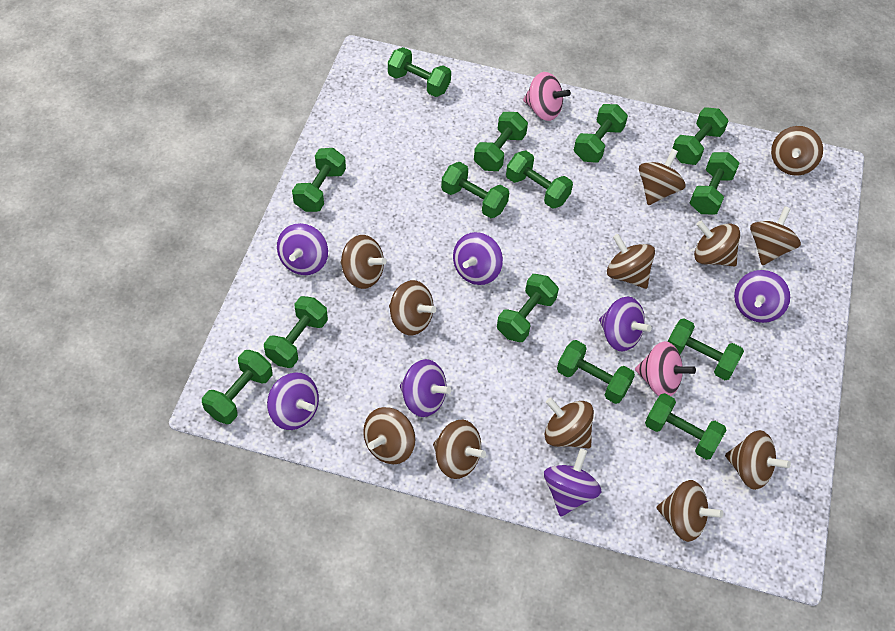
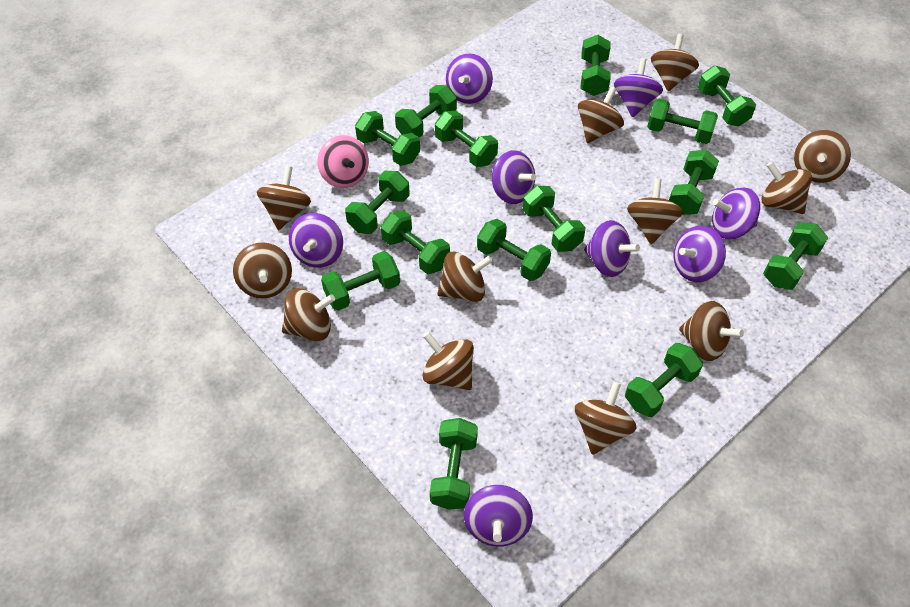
green dumbbell: 14 -> 15
pink spinning top: 2 -> 1
purple spinning top: 7 -> 8

